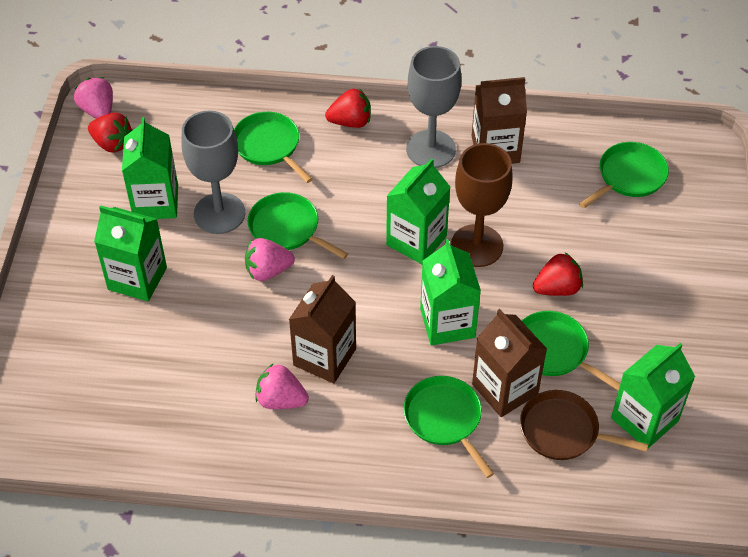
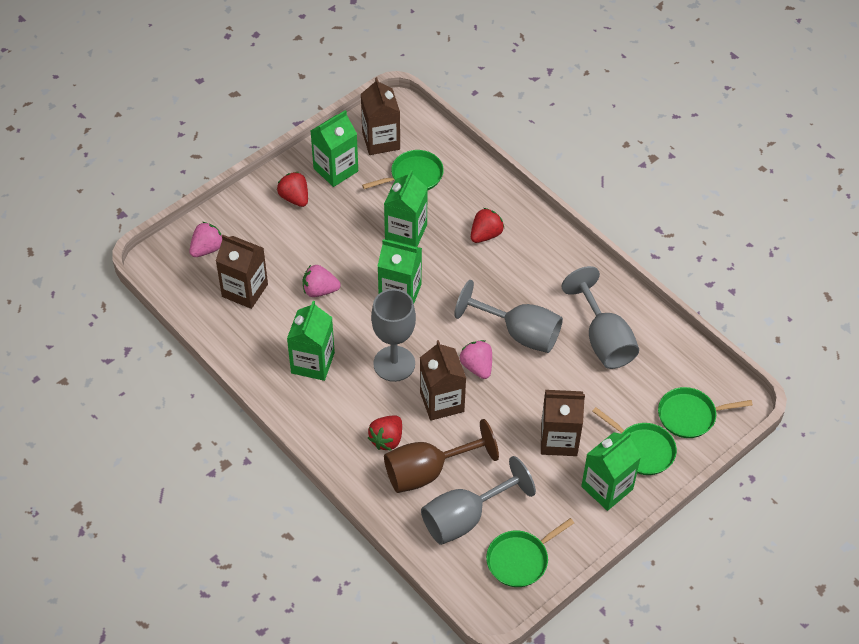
brown carton: 3 -> 4
brown pan: 1 -> 0
green pan: 5 -> 4
grey goblet: 2 -> 4

